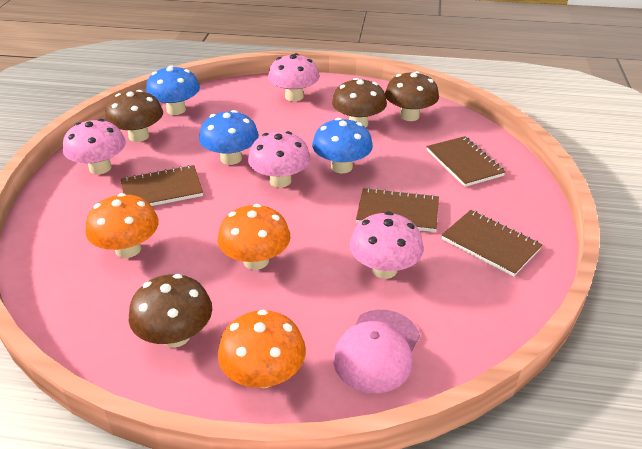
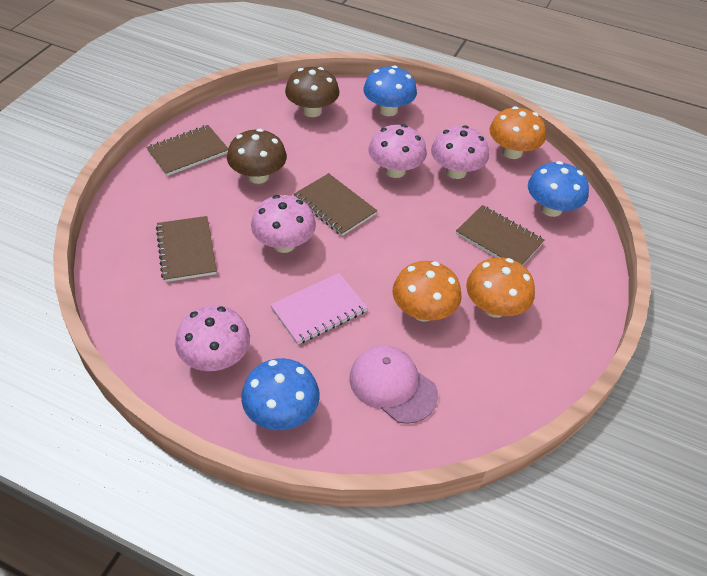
brown mushroom: 4 -> 2
pink notebook: 0 -> 1

